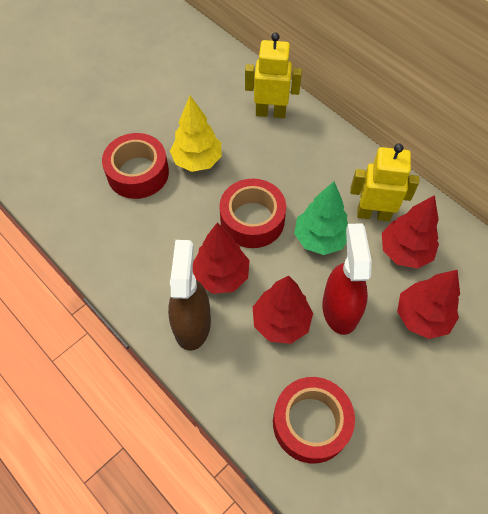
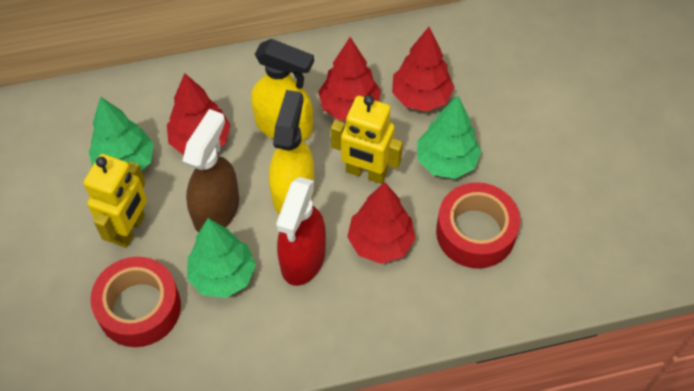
green tree: 1 -> 3
red tape: 3 -> 2
yellow spray bottle: 0 -> 2
yellow tree: 1 -> 0

